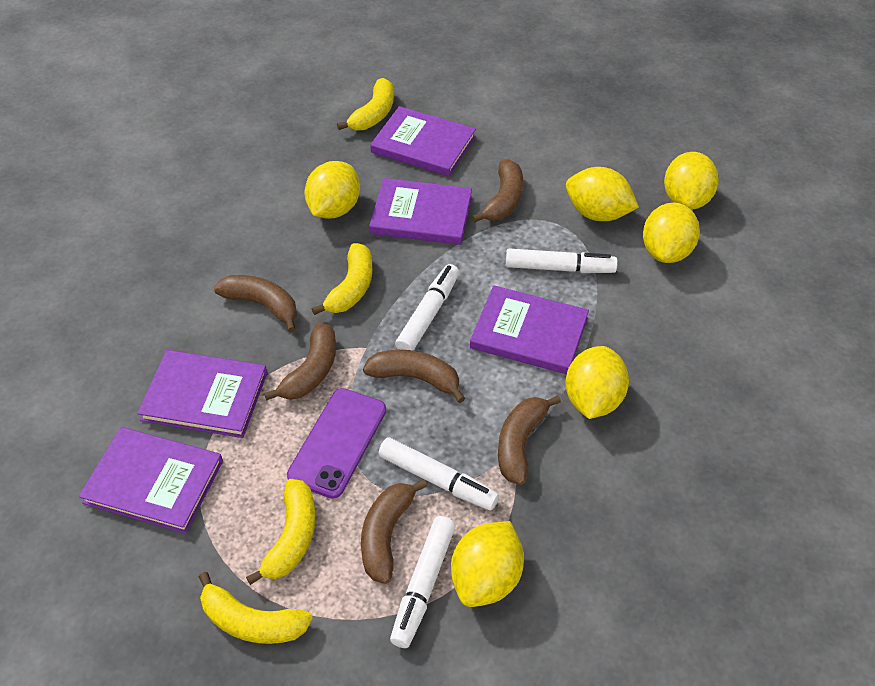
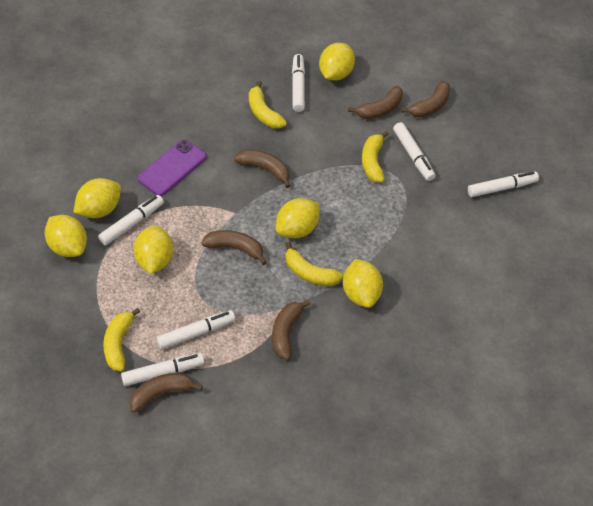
purple book: 5 -> 0
white marker: 4 -> 6

